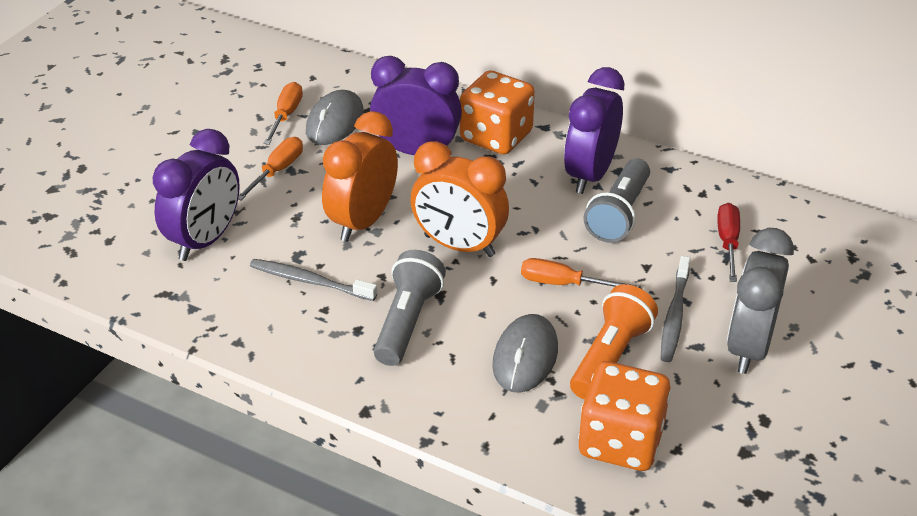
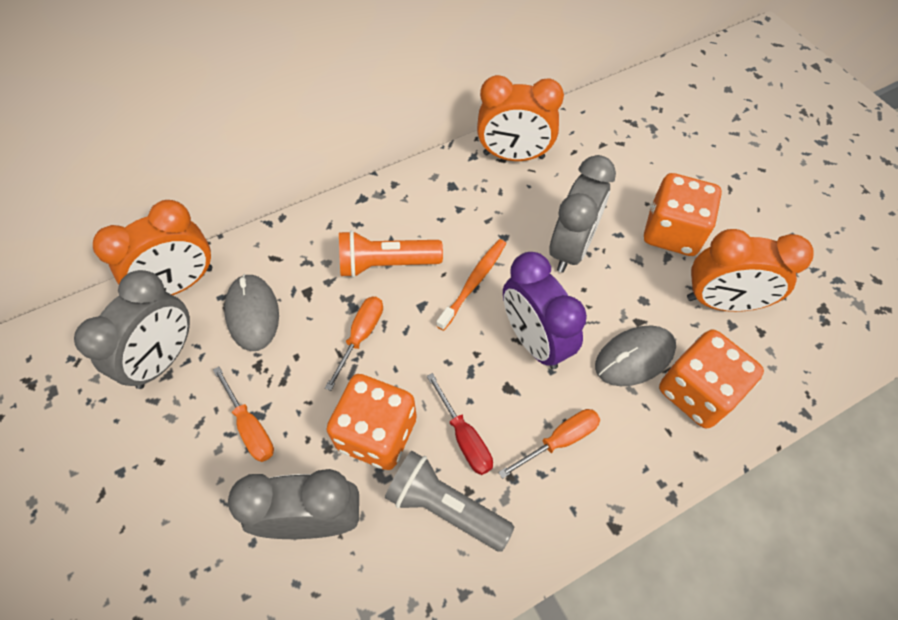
grey clock: 1 -> 3
grey flashlight: 2 -> 1
grey toothbrush: 2 -> 0
orange clock: 2 -> 3
orange dice: 2 -> 3
orange toothbrush: 0 -> 1
purple clock: 3 -> 1

